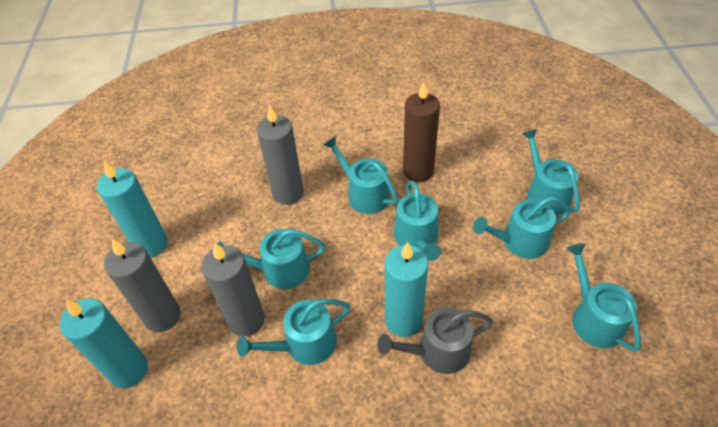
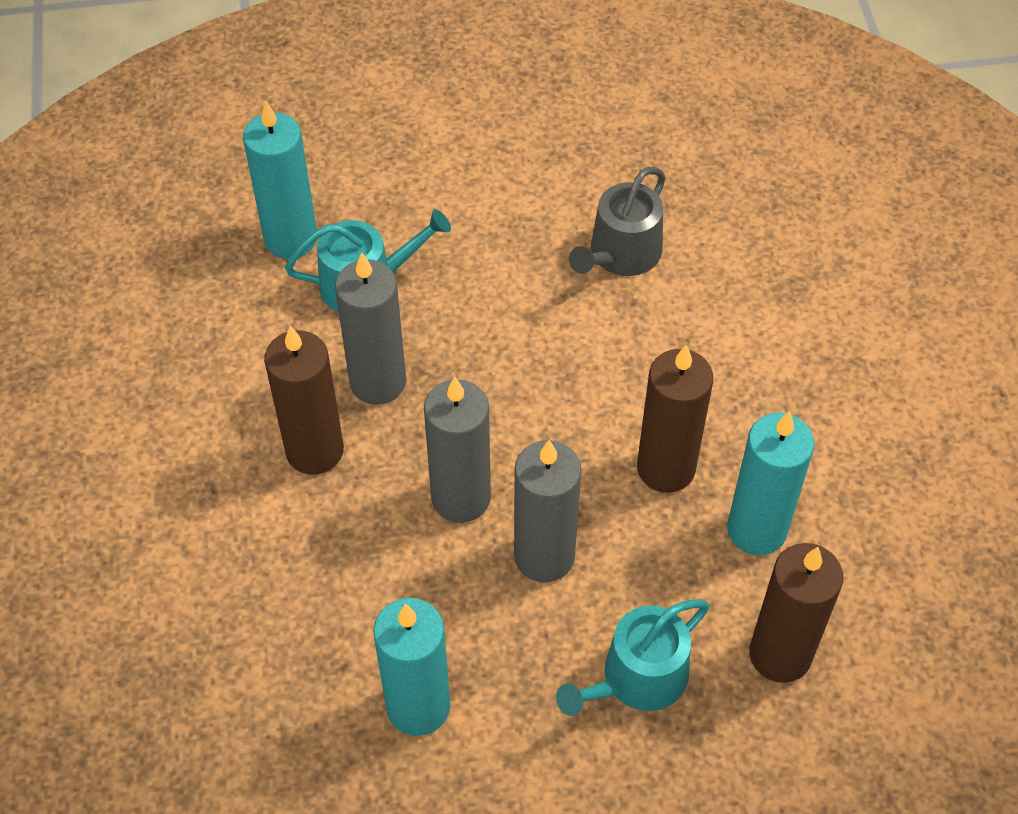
brown candle: 1 -> 3
turquoise watering can: 7 -> 2

